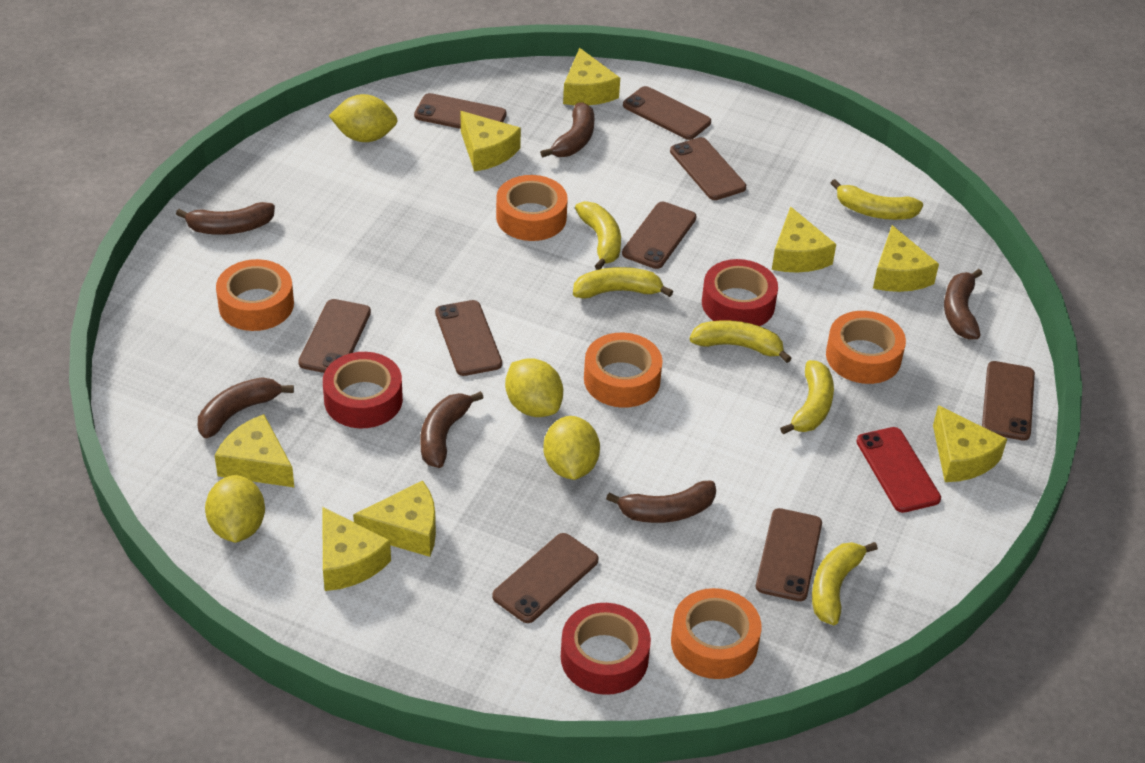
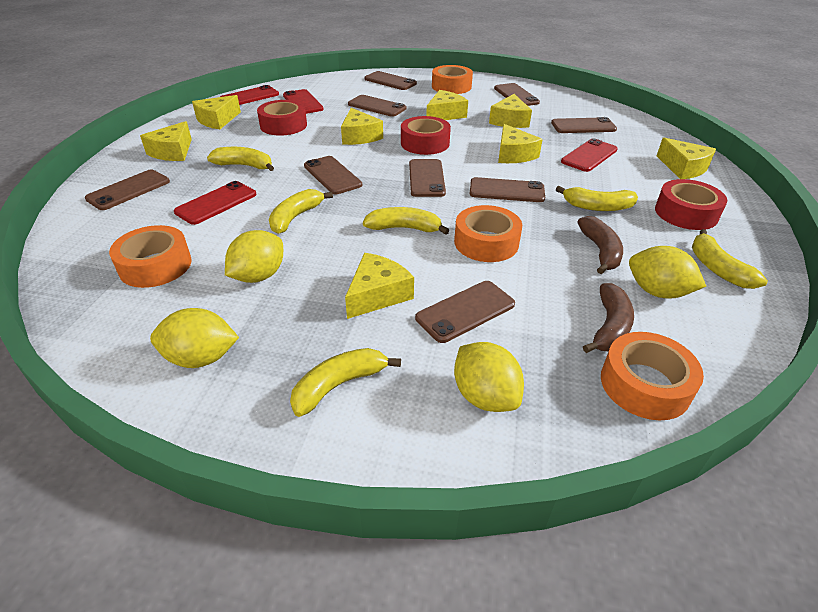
brown banana: 6 -> 2
orange tape: 5 -> 4
red phone: 1 -> 4

